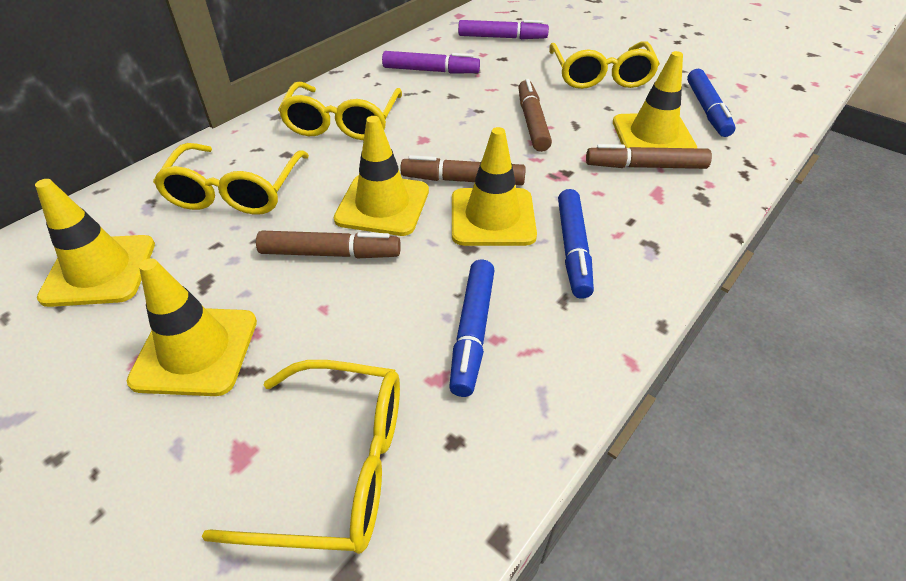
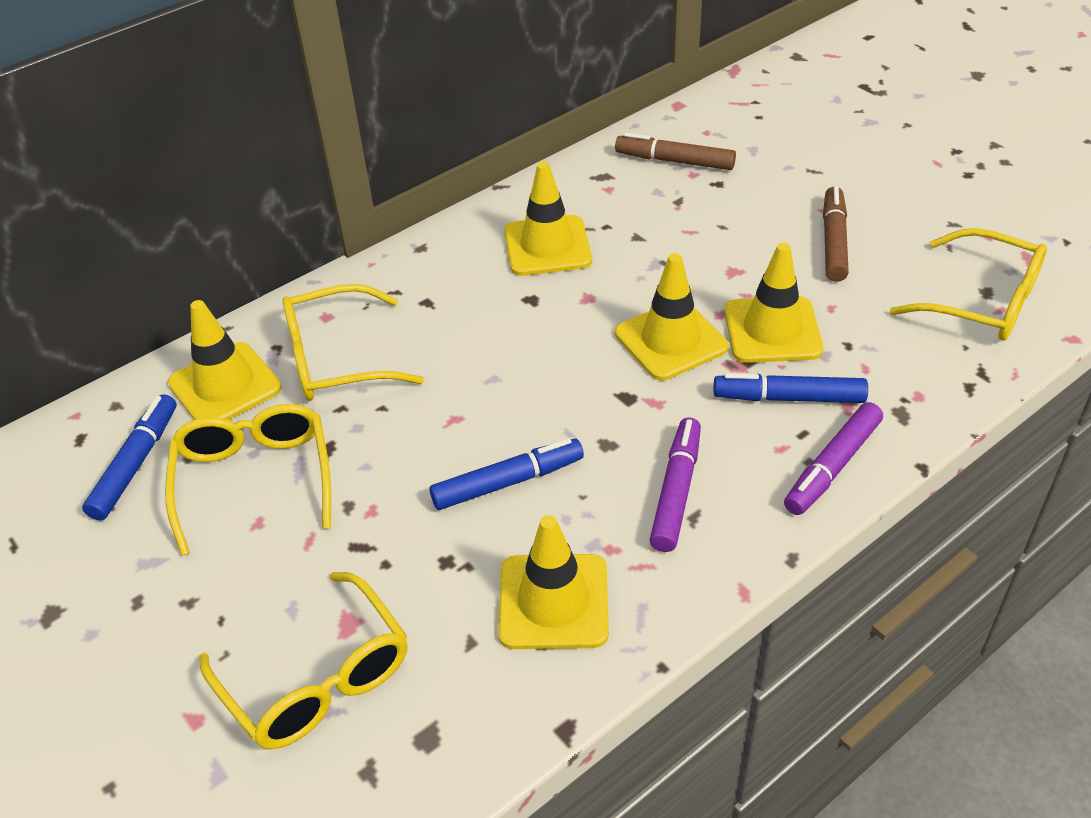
brown marker: 4 -> 2

